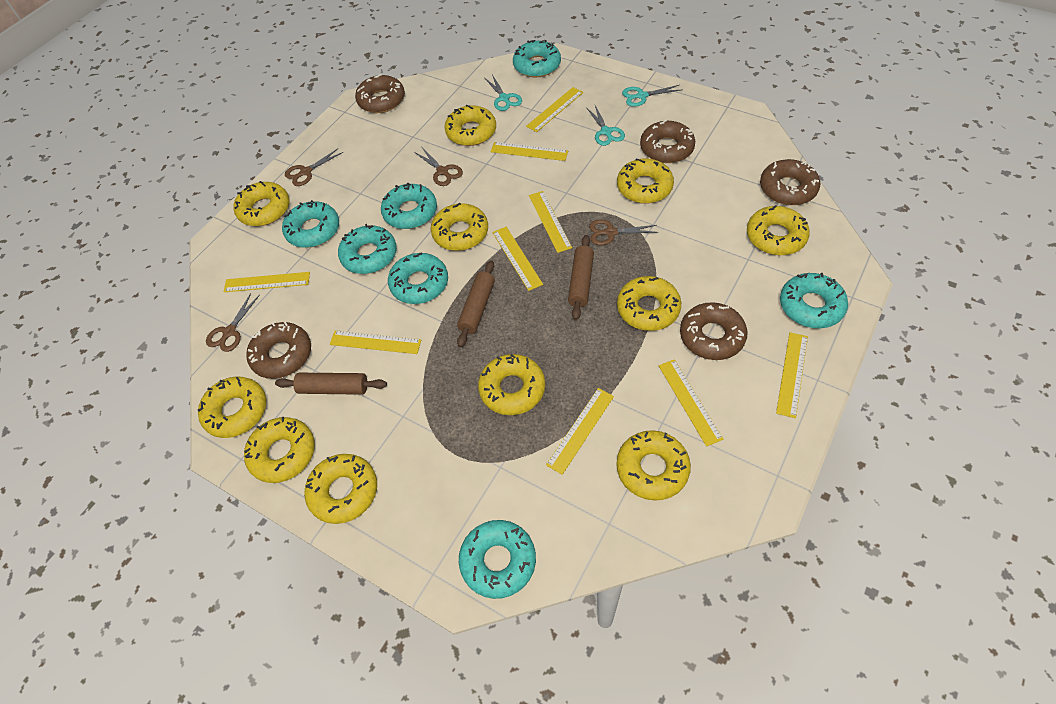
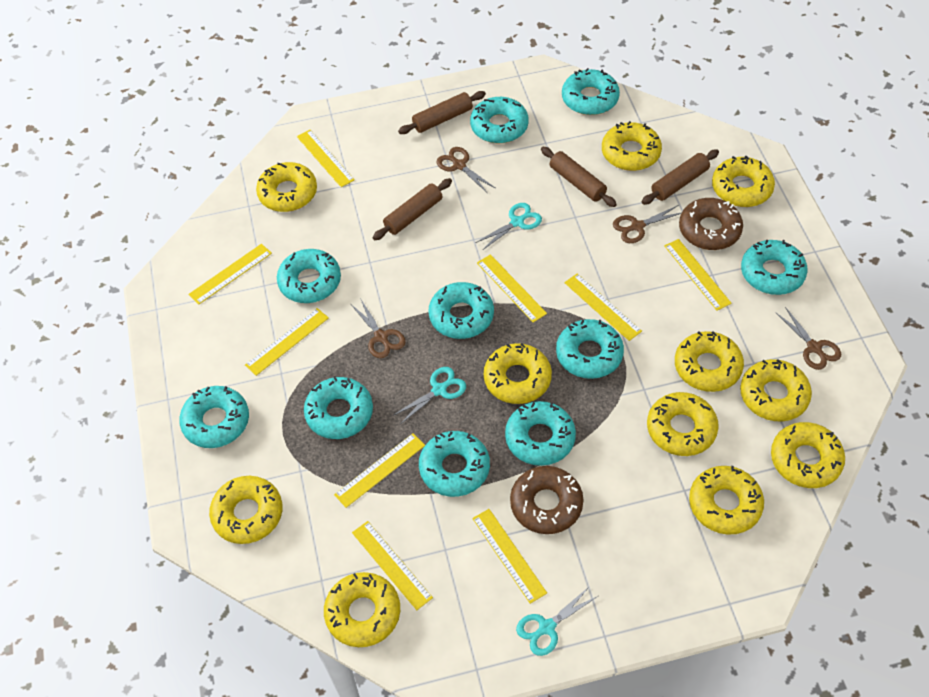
brown donut: 5 -> 2
brown rolling pin: 3 -> 4
turquoise donut: 7 -> 10

